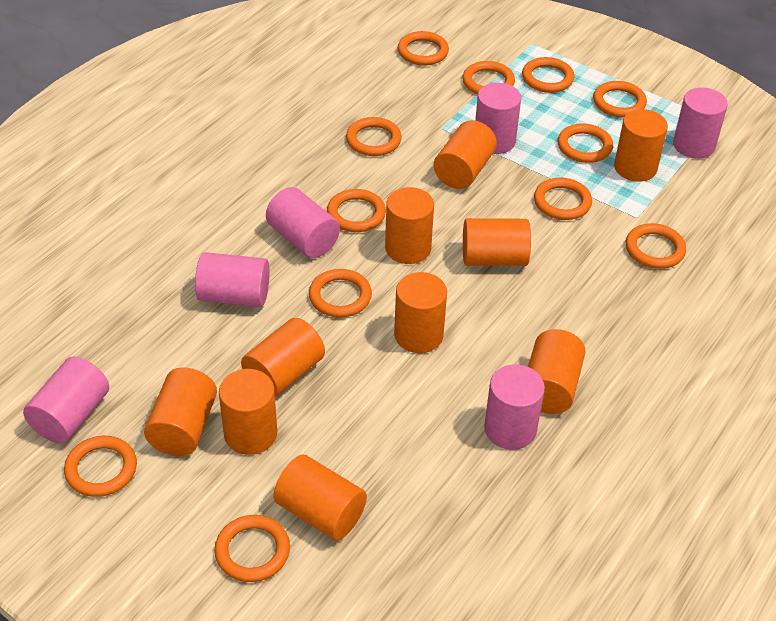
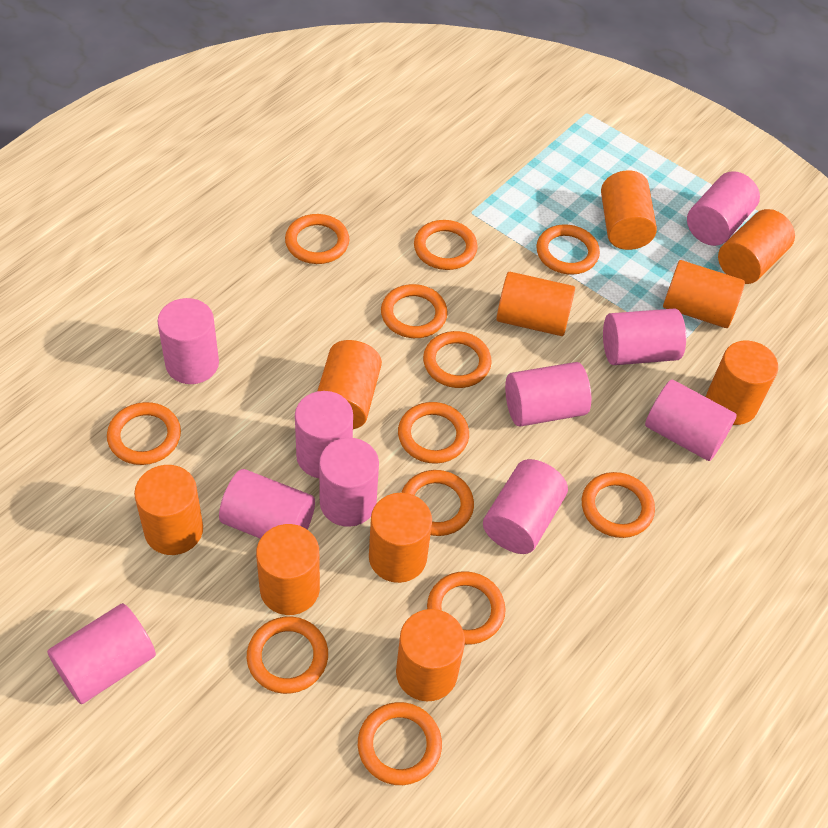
pink cylinder: 6 -> 10

